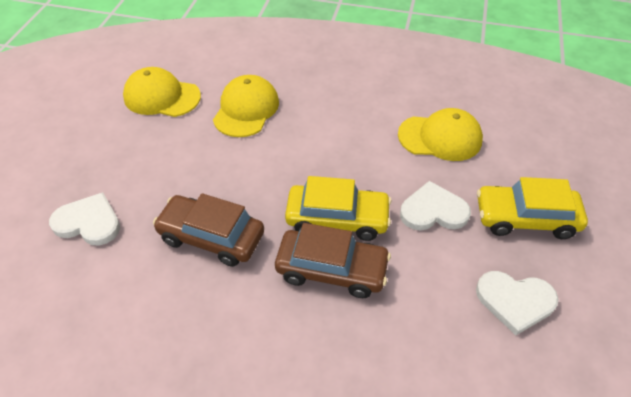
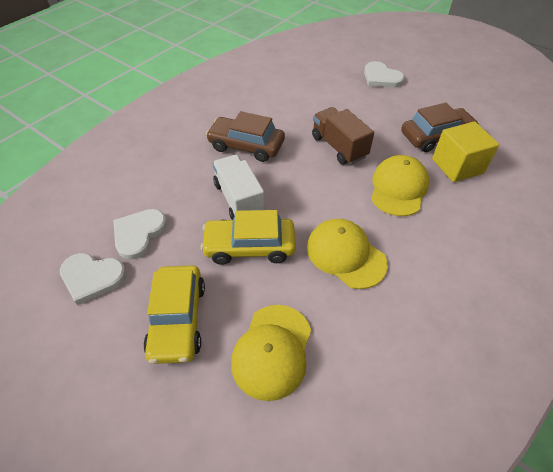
brown truck: 0 -> 1
white truck: 0 -> 1
yellow cube: 0 -> 1

